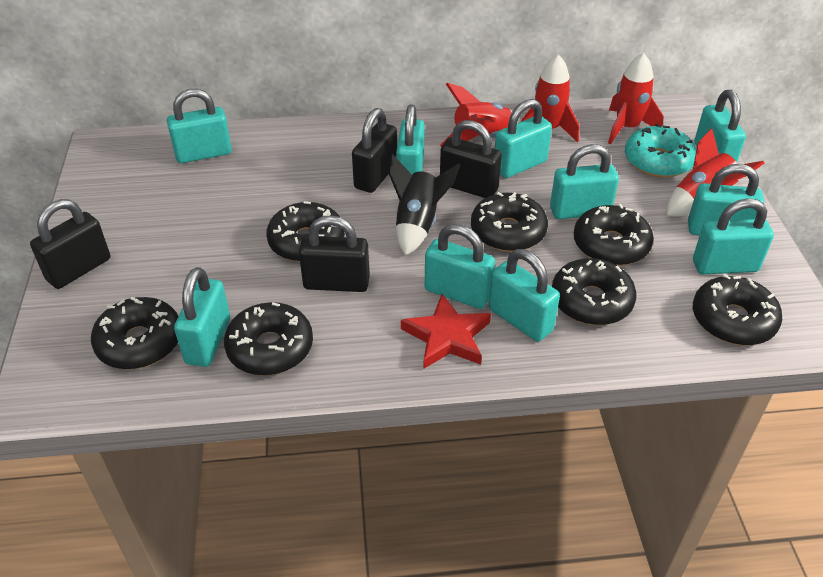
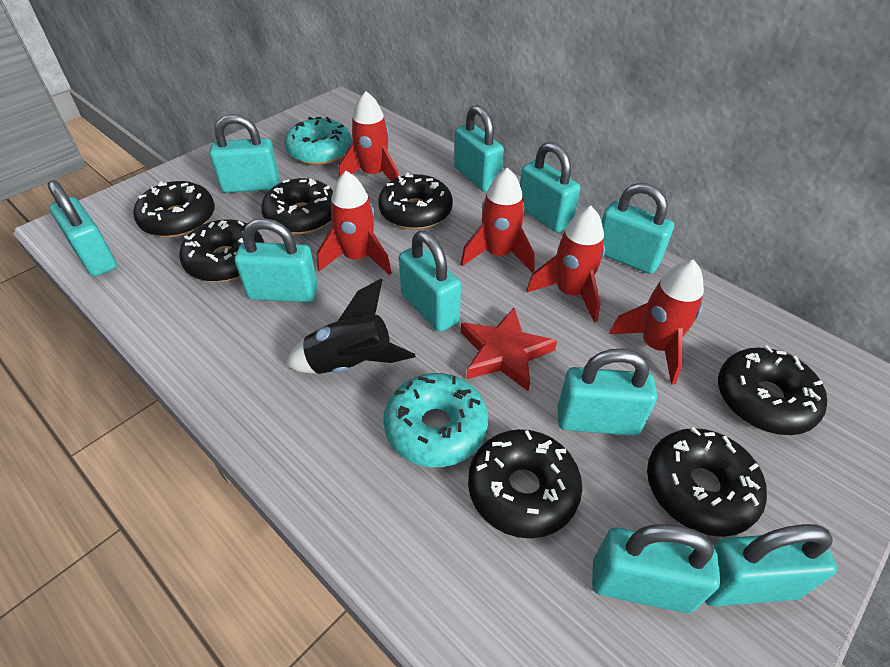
black padlock: 4 -> 0
red rocket: 4 -> 5
turquoise donut: 1 -> 2

